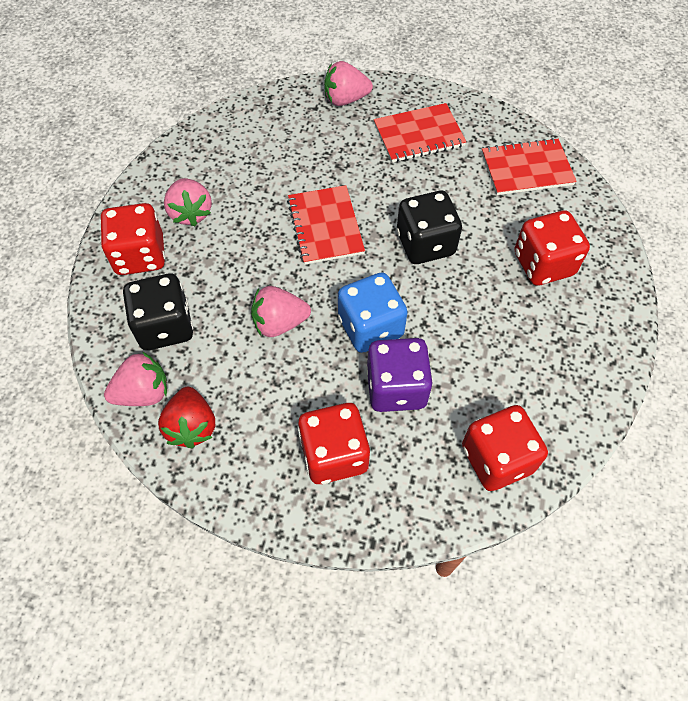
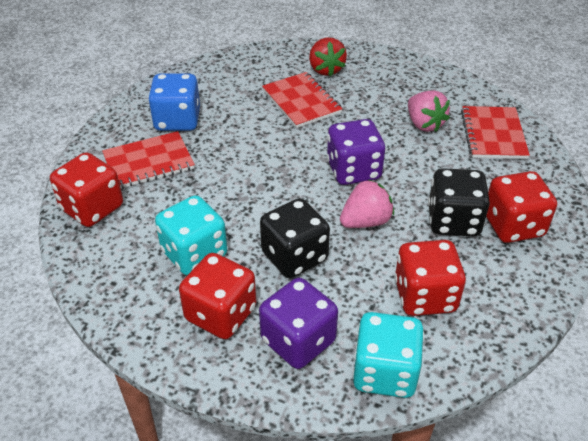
pink strawberry: 4 -> 2
purple dice: 1 -> 2
turquoise dice: 0 -> 2

